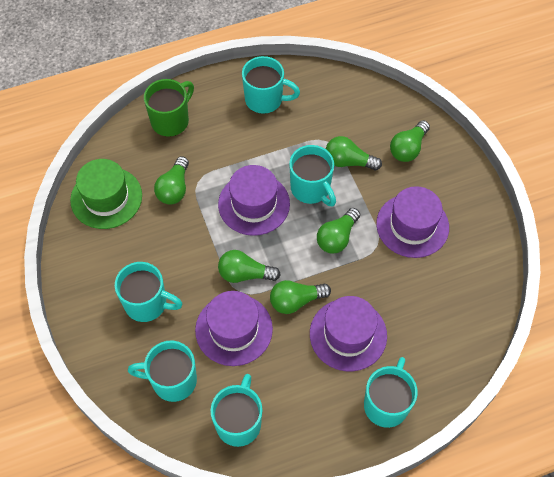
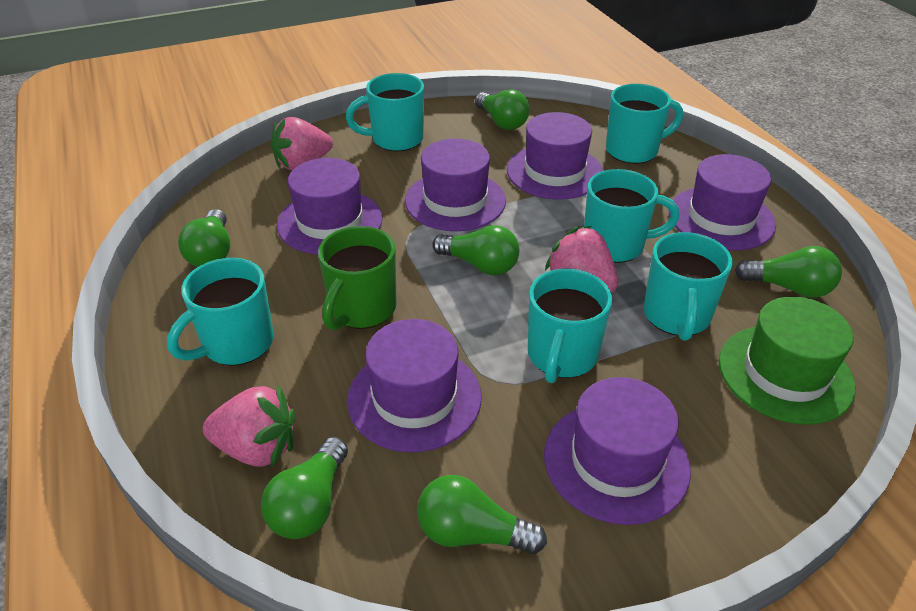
pink strawberry: 0 -> 3
purple hat: 4 -> 6

